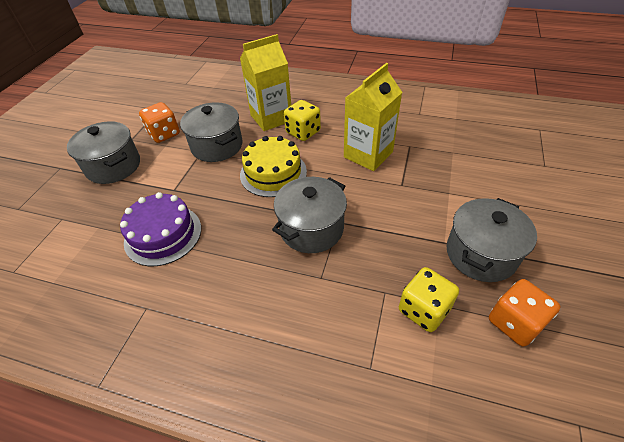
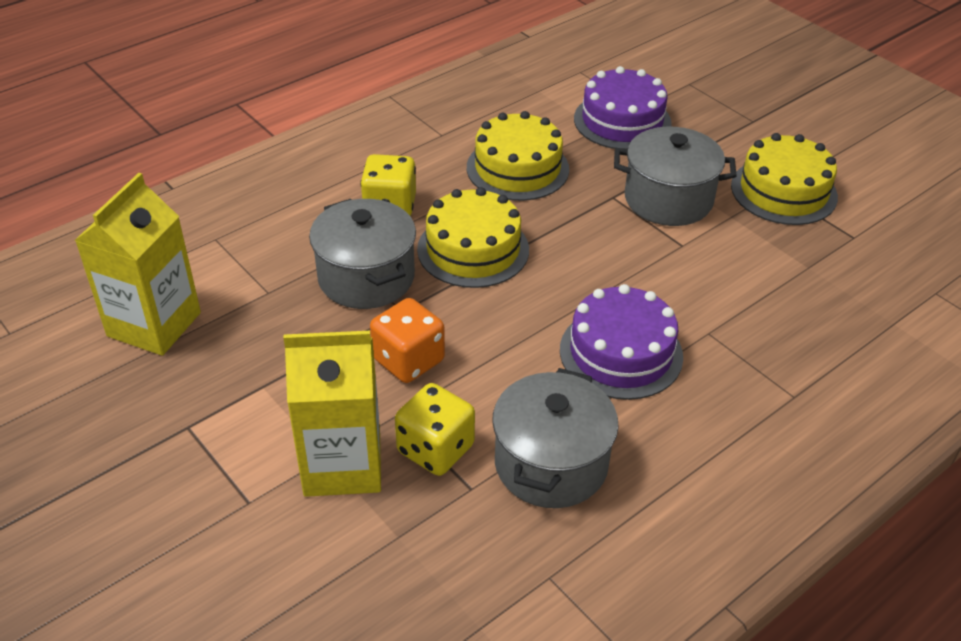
grey pot: 4 -> 3
orange dice: 2 -> 1
purple cake: 1 -> 2
yellow cake: 1 -> 3

